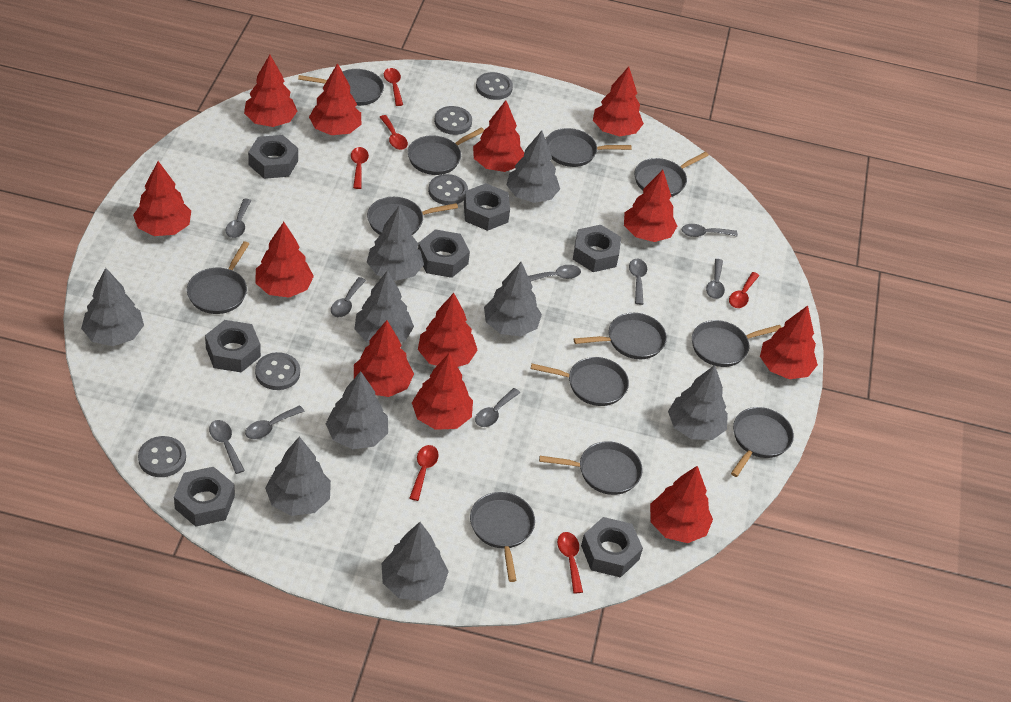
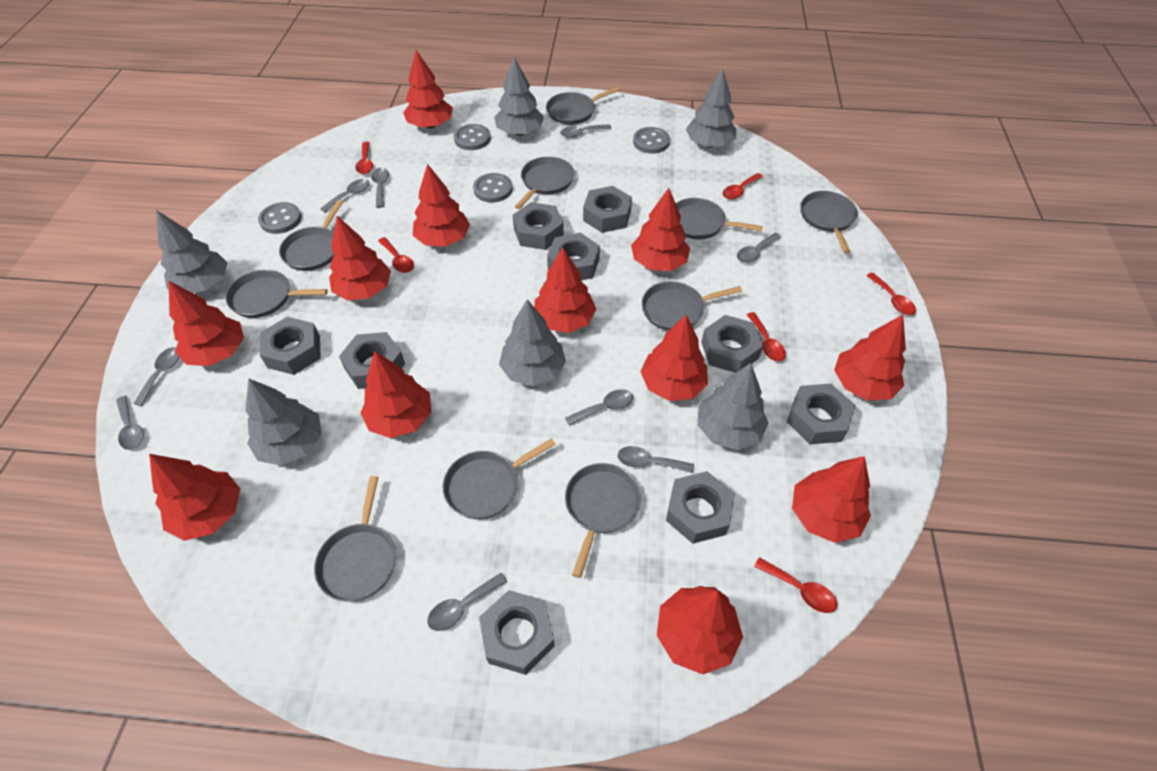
grey button: 5 -> 4
grey nut: 7 -> 9
grey pan: 12 -> 10
grey tree: 9 -> 6

